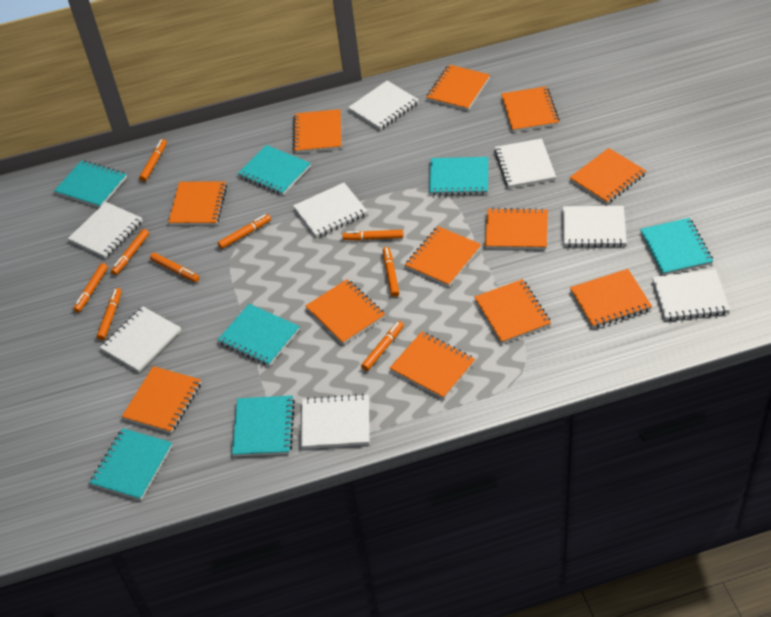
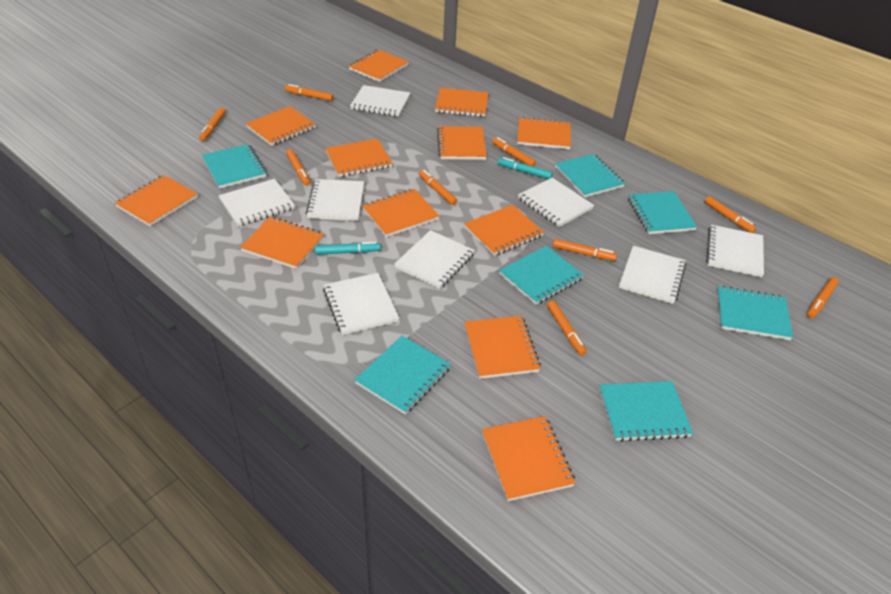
turquoise marker: 0 -> 2

